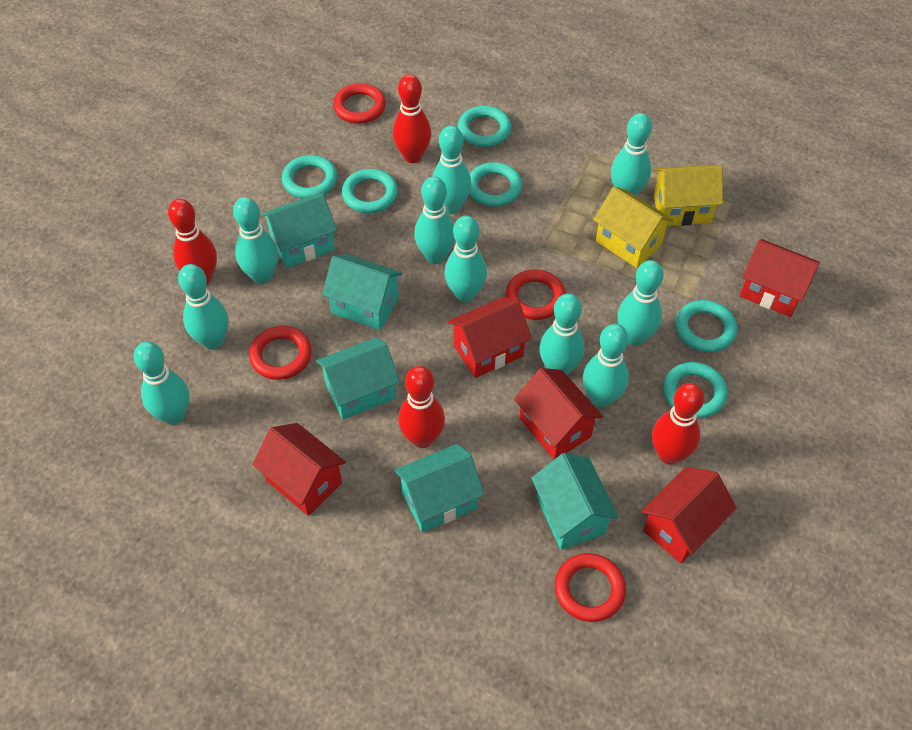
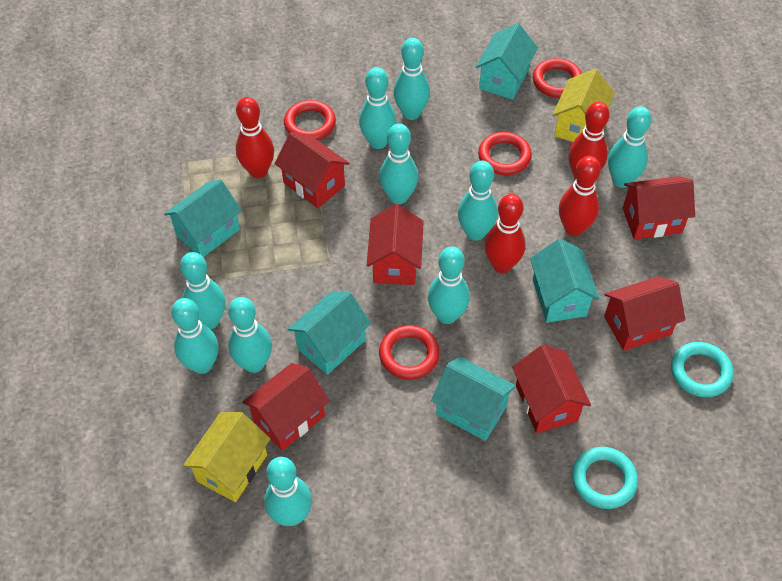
red house: 5 -> 6
turquoise ring: 6 -> 2

